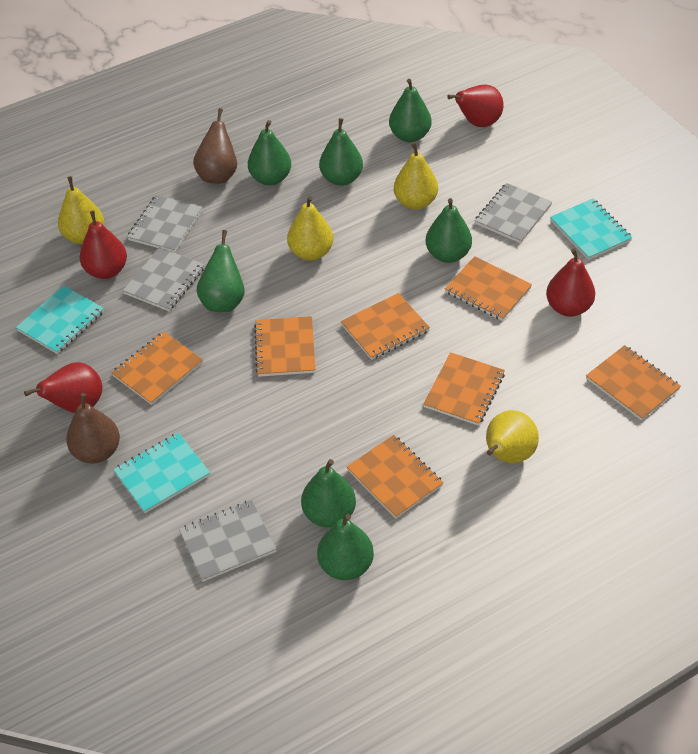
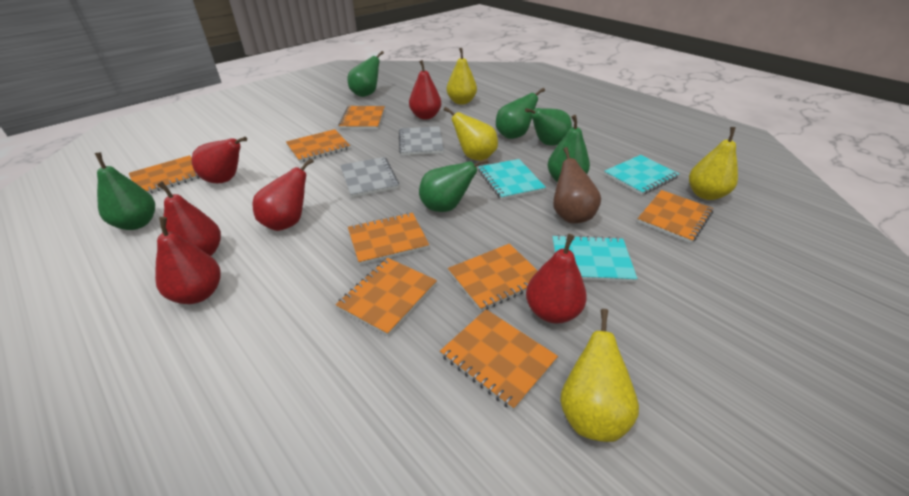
brown pear: 2 -> 1
green pear: 7 -> 6
grey notebook: 4 -> 2
orange notebook: 7 -> 8
red pear: 4 -> 6

